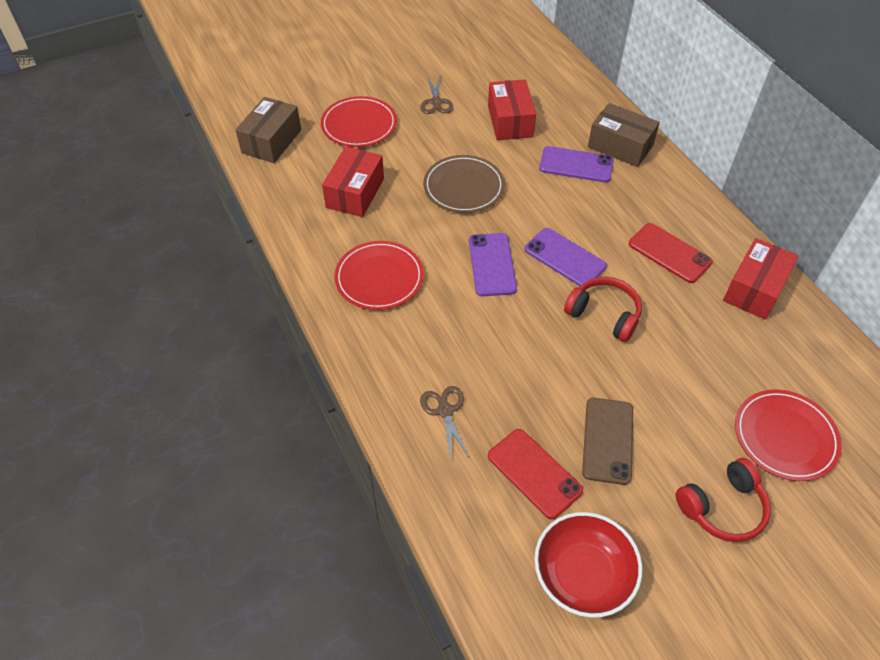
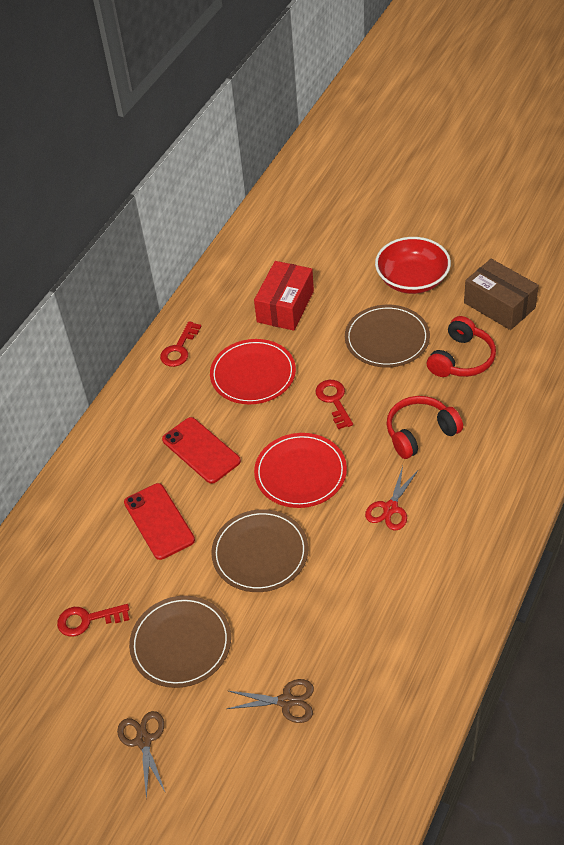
brown box: 2 -> 1
brown phone: 1 -> 0
brown plate: 1 -> 3
purple phone: 3 -> 0
red box: 3 -> 1
red key: 0 -> 3
red plate: 3 -> 2
red scissors: 0 -> 1

